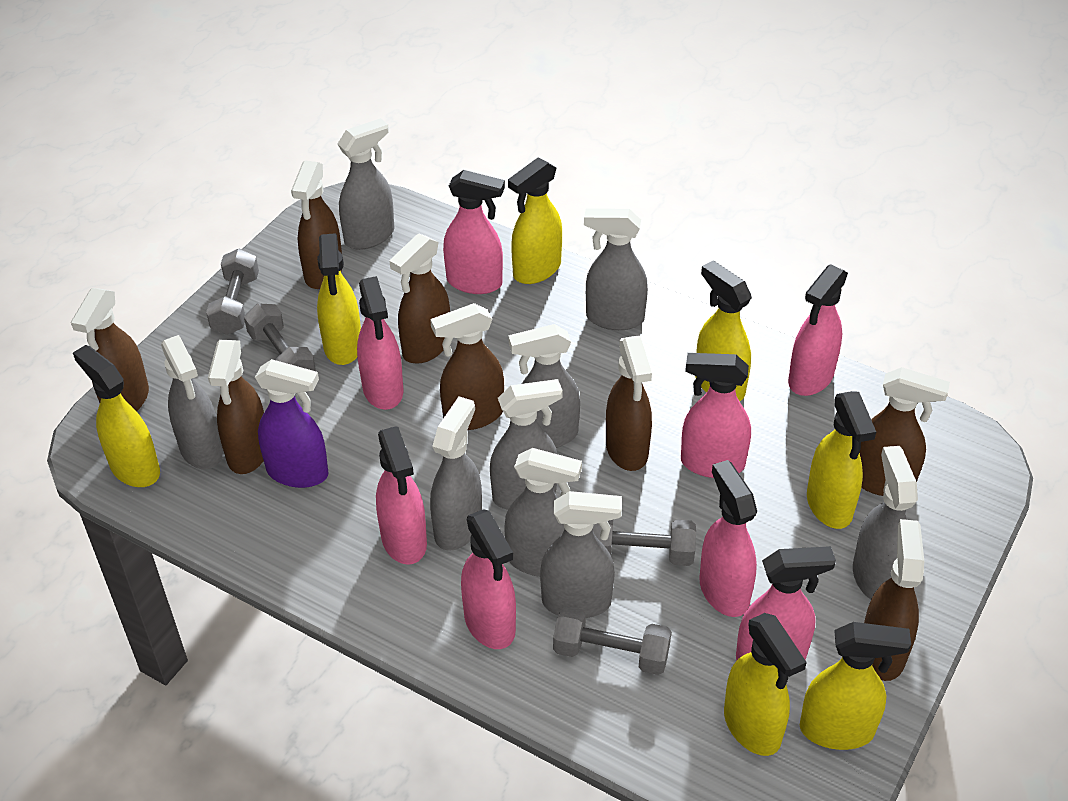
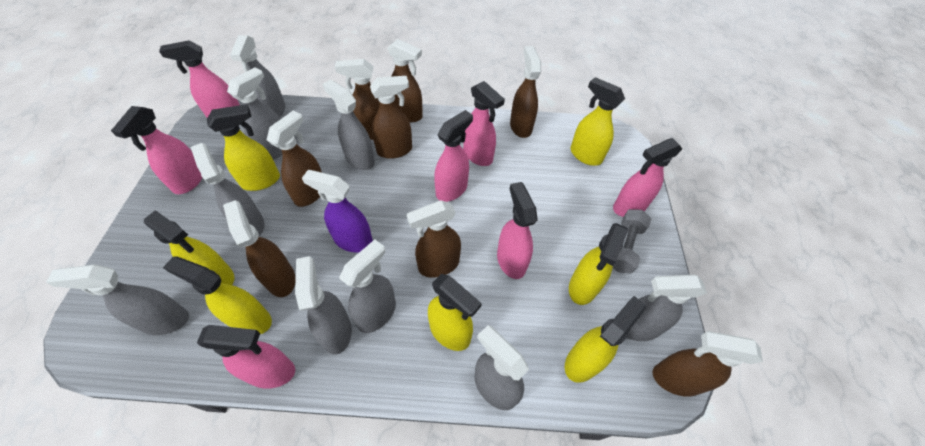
grey dumbbell: 4 -> 1
pink spray bottle: 8 -> 7

